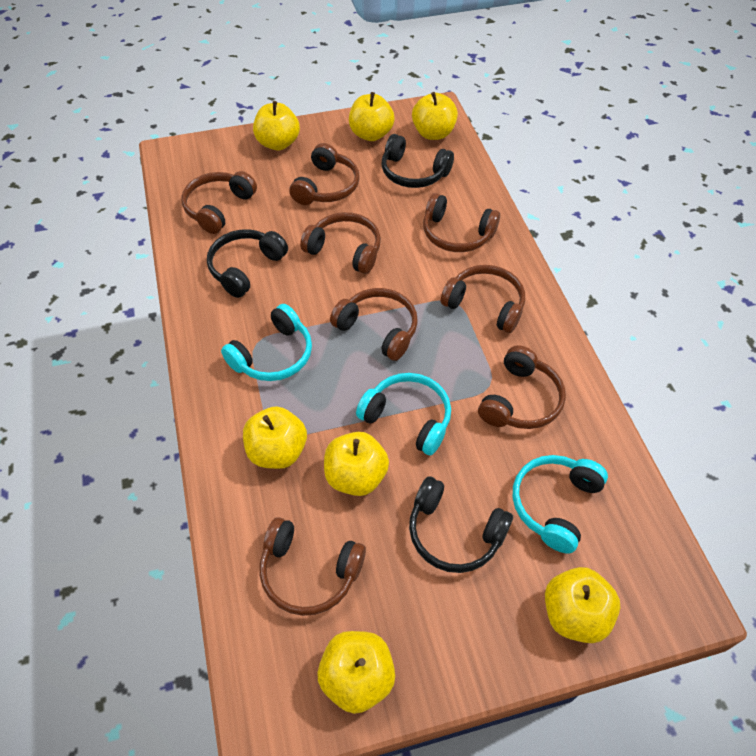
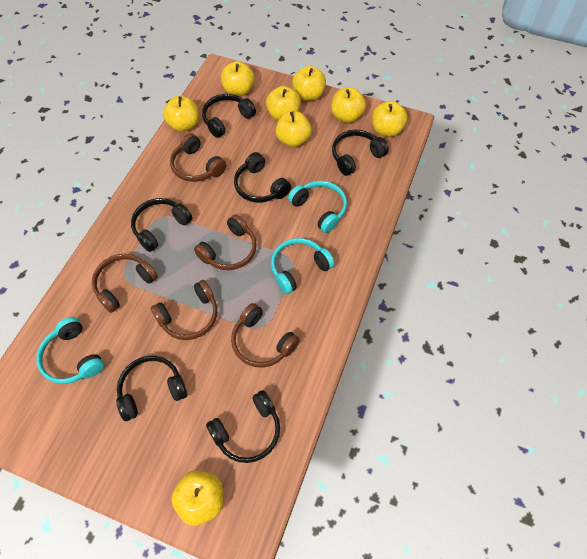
black headphones: 3 -> 6
brown headphones: 8 -> 5
yellow apple: 7 -> 8

